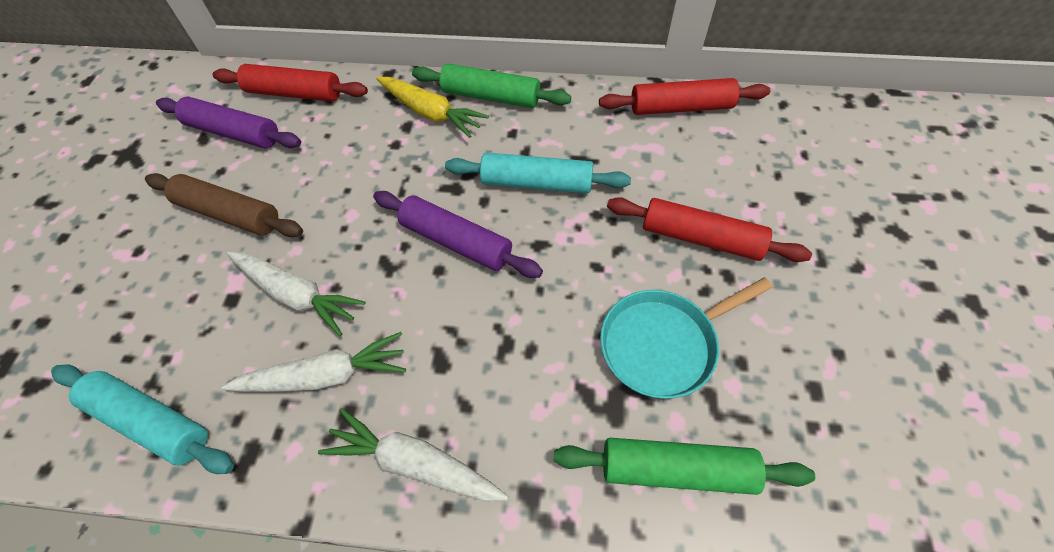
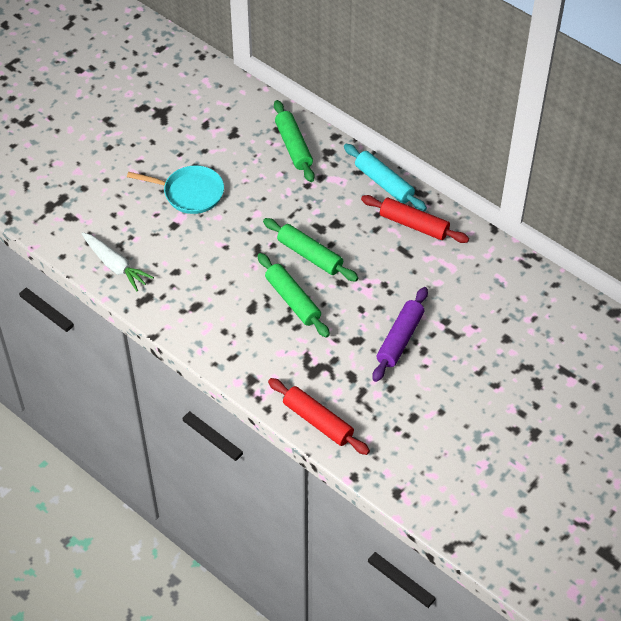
brown rolling pin: 1 -> 0
green rolling pin: 2 -> 3
purple rolling pin: 2 -> 1
red rolling pin: 3 -> 2
turquoise rolling pin: 2 -> 1
white carrot: 3 -> 1
yellow carrot: 1 -> 0

